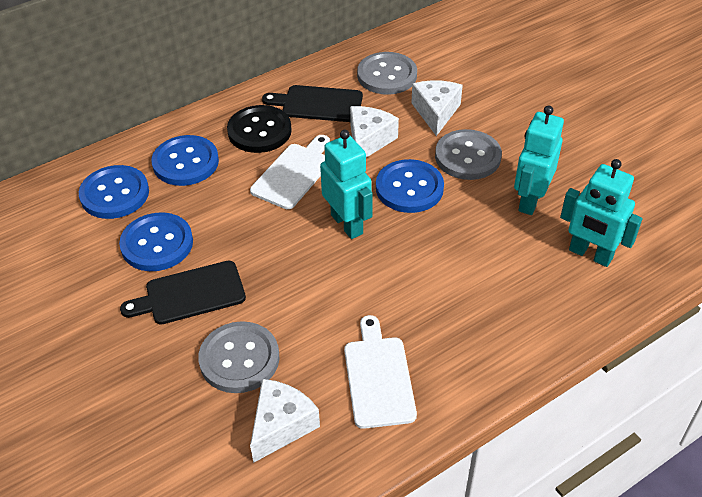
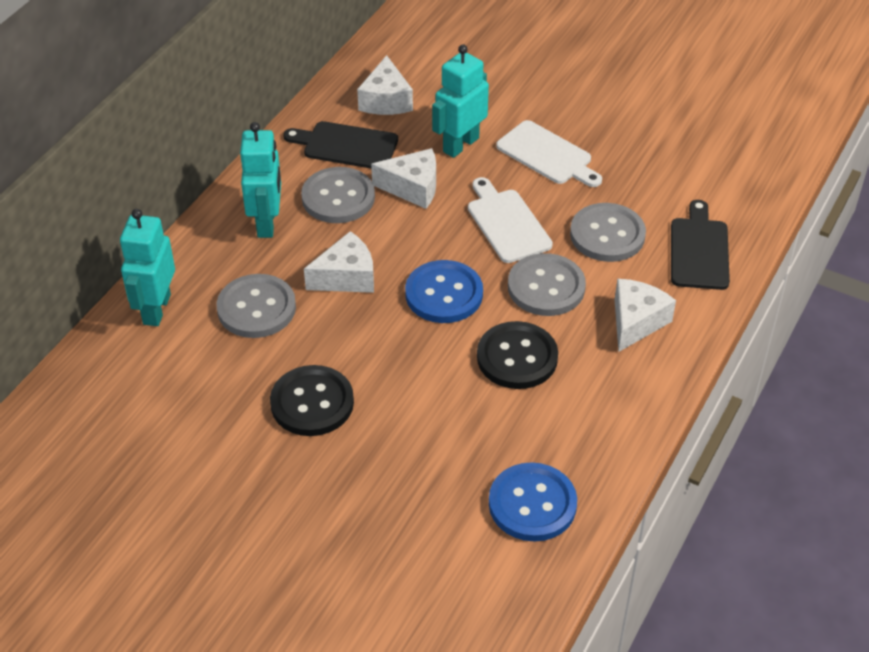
black button: 1 -> 2
blue button: 4 -> 2
grey button: 3 -> 4
white cheese: 3 -> 4

